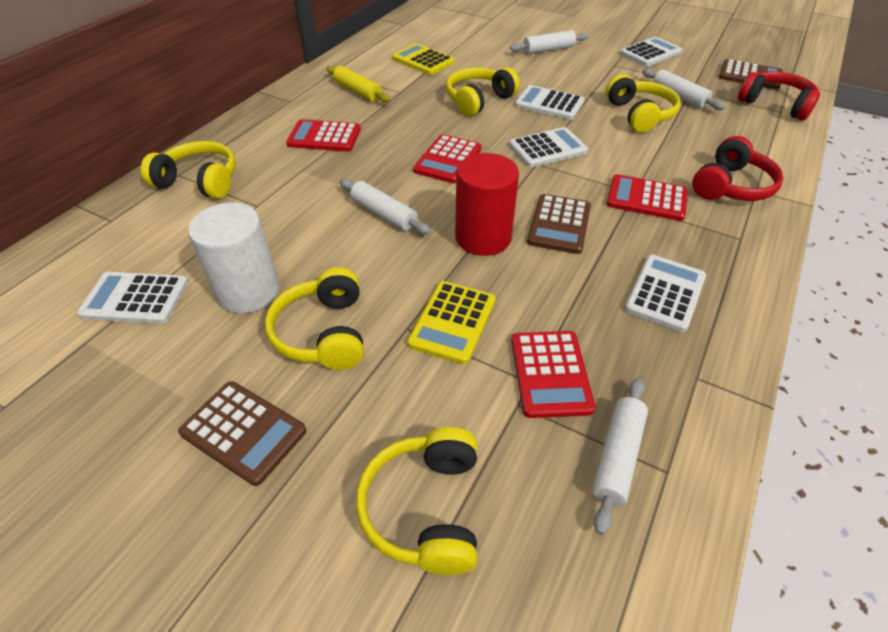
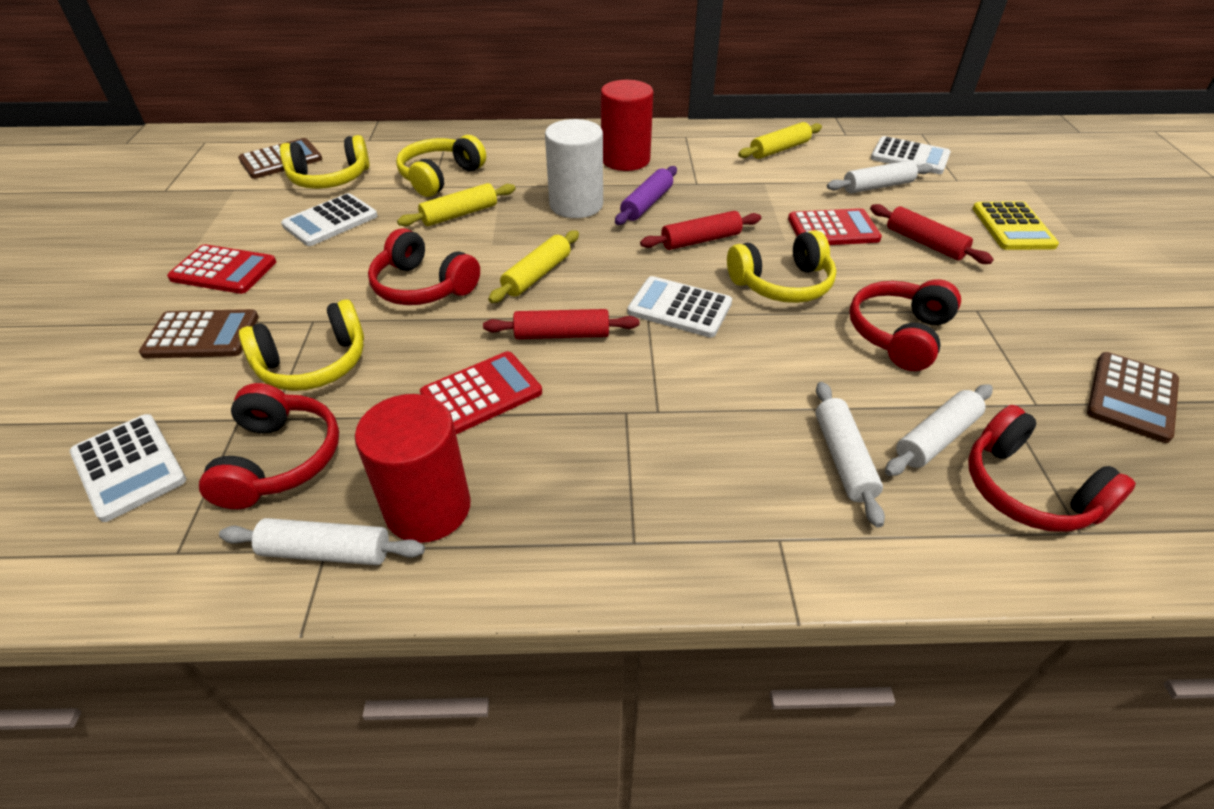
purple rolling pin: 0 -> 1
red calculator: 4 -> 3
red cylinder: 1 -> 2
red headphones: 2 -> 4
red rolling pin: 0 -> 3
white calculator: 5 -> 4
yellow calculator: 2 -> 1
yellow headphones: 5 -> 4
yellow rolling pin: 1 -> 3

